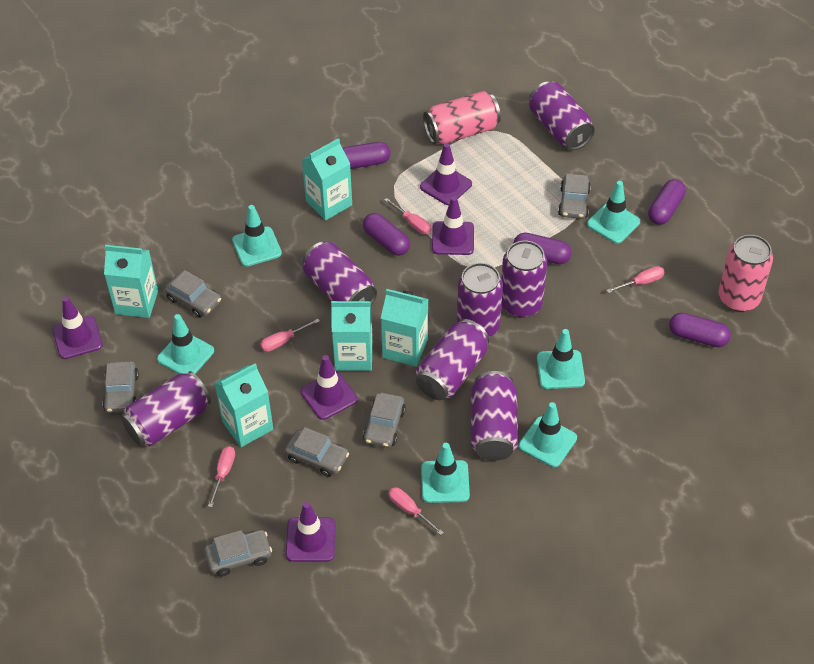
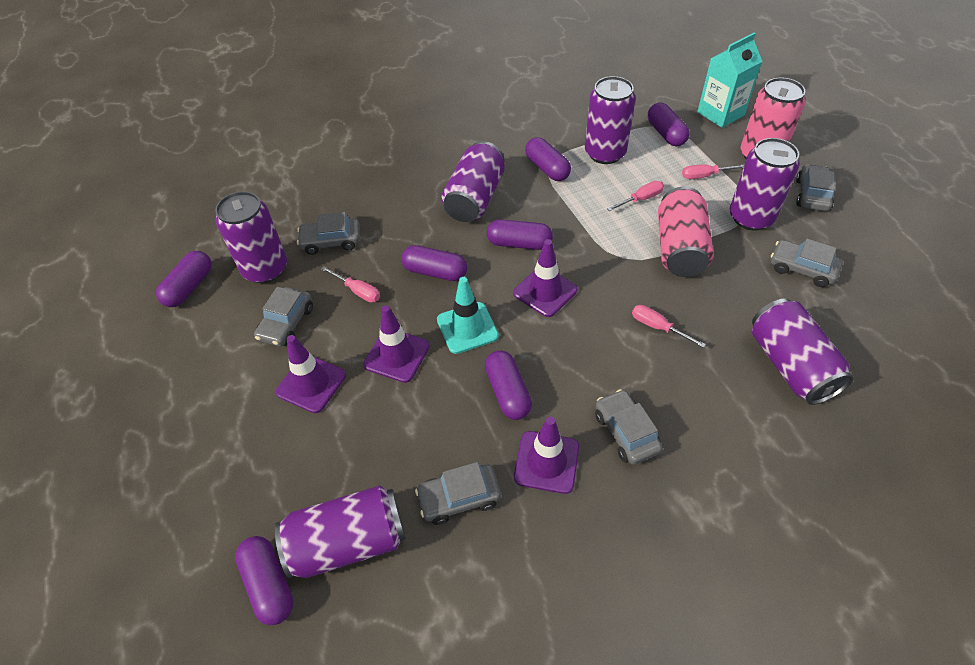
pink screwdriver: 5 -> 4
purple can: 7 -> 6
purple capsule: 5 -> 7
purple traffic cone: 5 -> 4
turquoise carton: 5 -> 1
turquoise traffic cone: 6 -> 1

